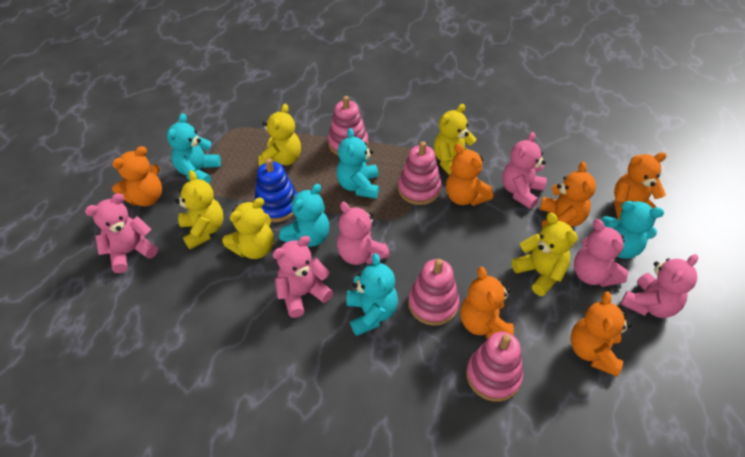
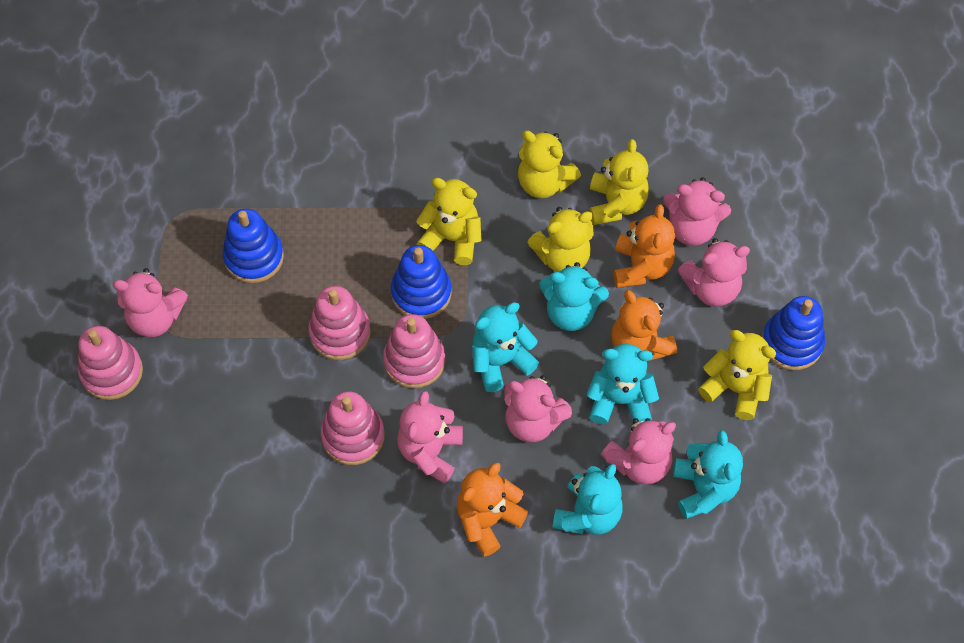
blue stacking toy: 1 -> 3
orange teddy bear: 6 -> 3

